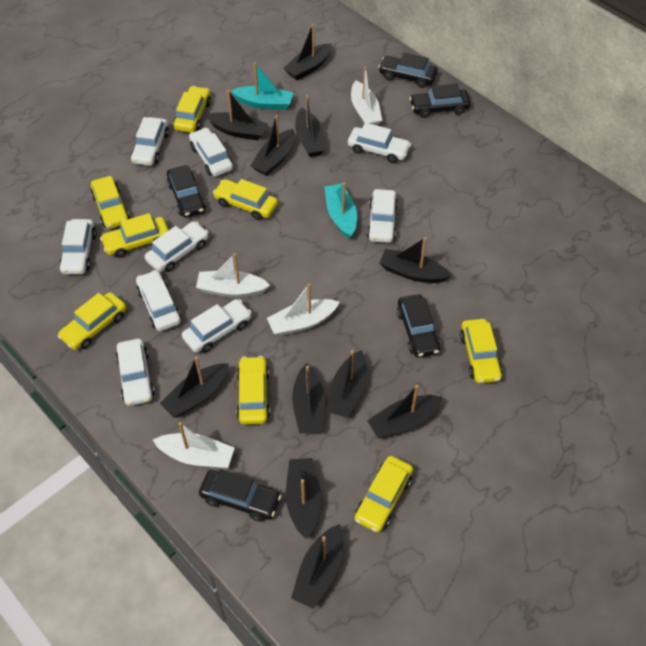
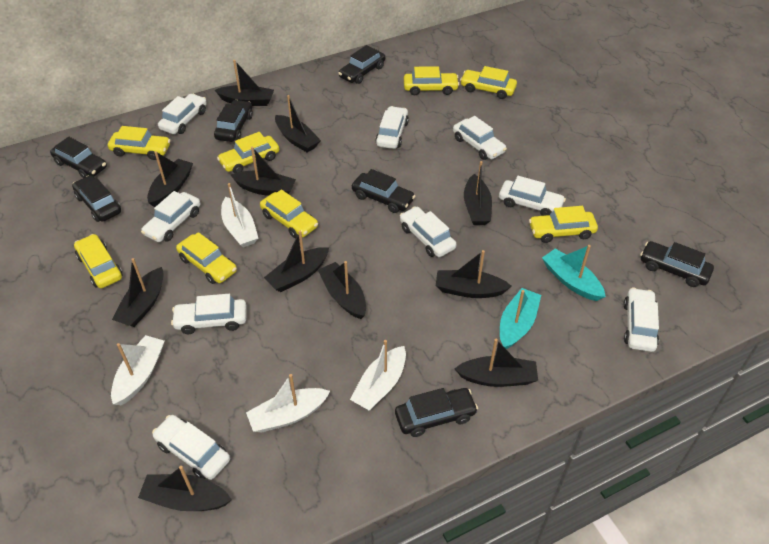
black car: 5 -> 7

